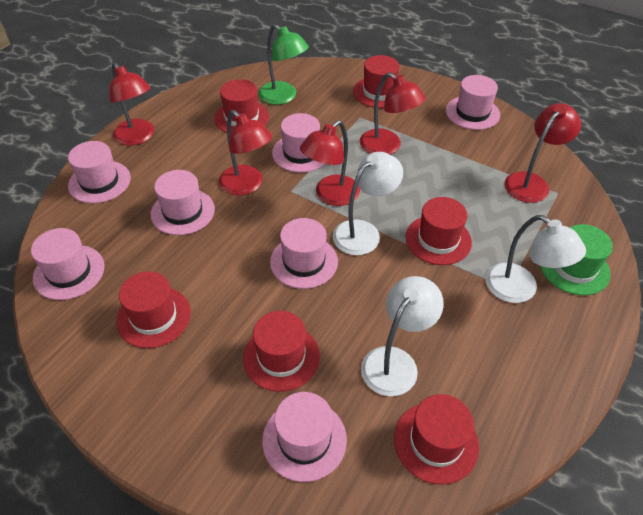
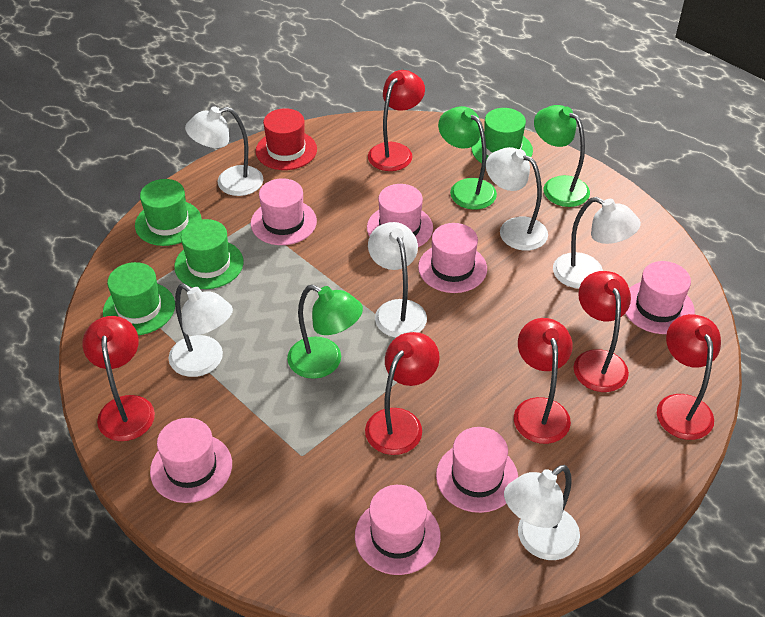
green hat: 1 -> 4
green lamp: 1 -> 3
red hat: 6 -> 1
red lamp: 5 -> 6
white lamp: 3 -> 6

